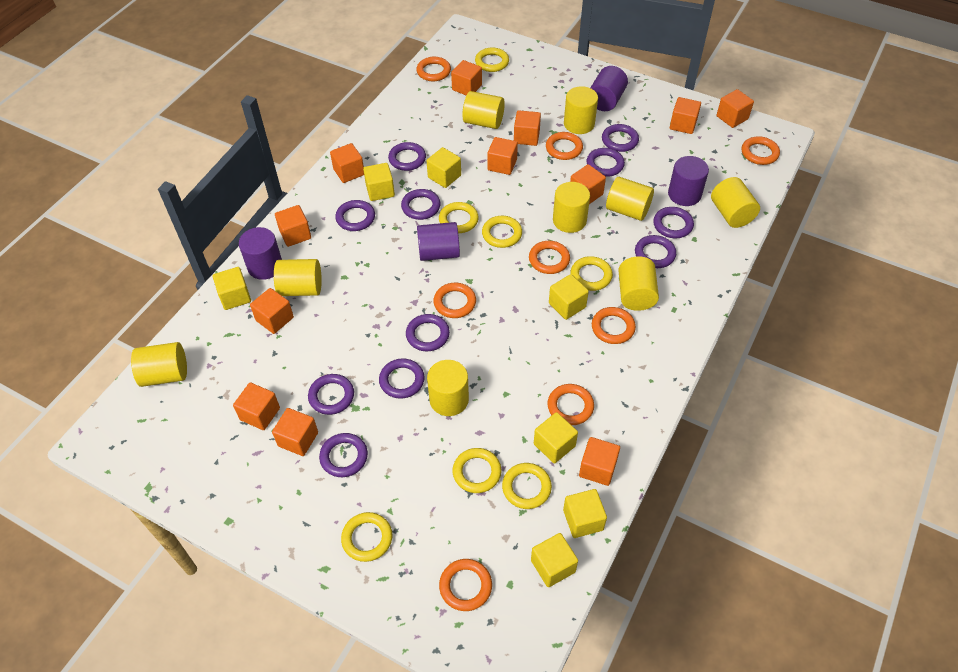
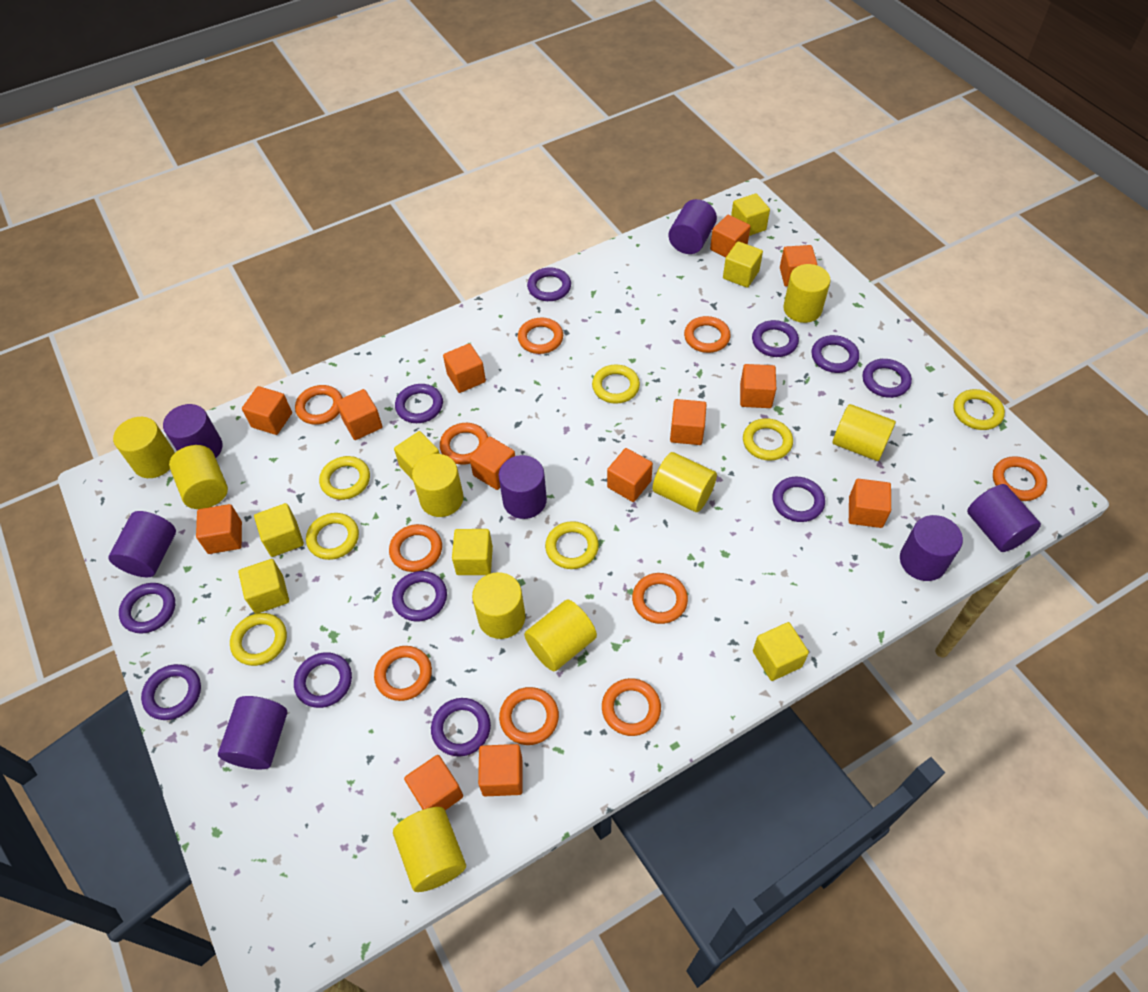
orange cube: 12 -> 13
orange ring: 8 -> 10
purple cylinder: 4 -> 7

